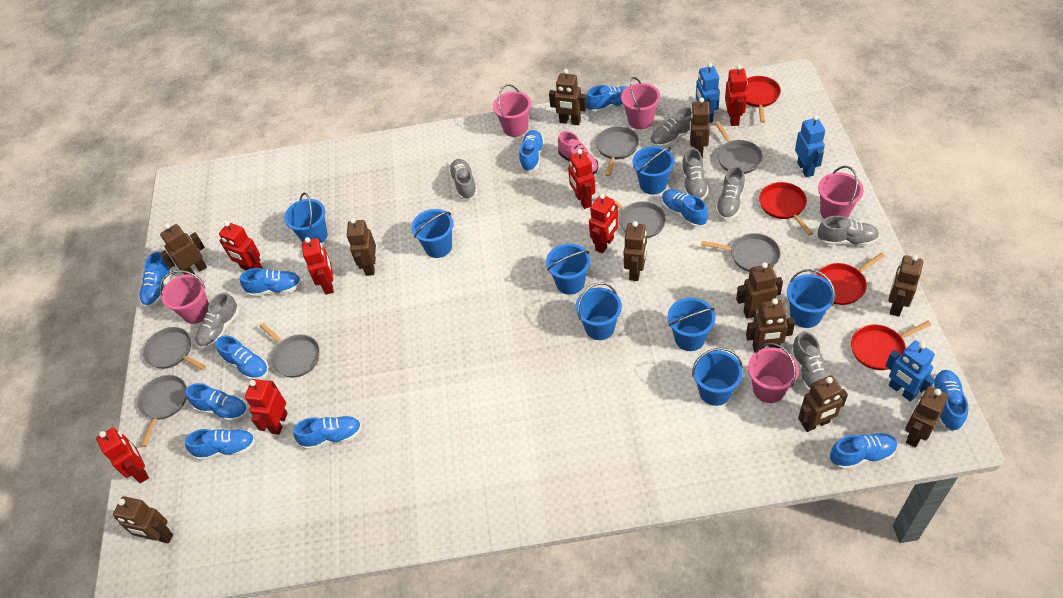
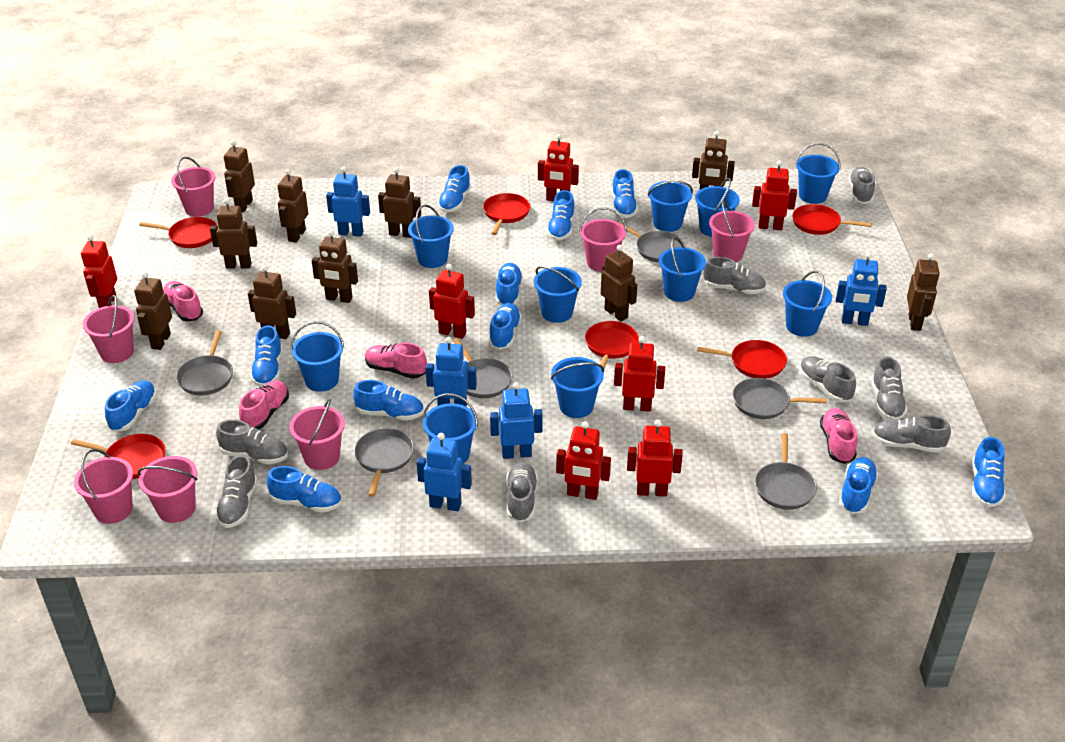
blue bucket: 8 -> 10
blue robot: 3 -> 5
brown robot: 11 -> 10
grey pan: 7 -> 6
grey shoe: 7 -> 8
pink bucket: 5 -> 7
pink shoe: 1 -> 4
red pan: 4 -> 6

